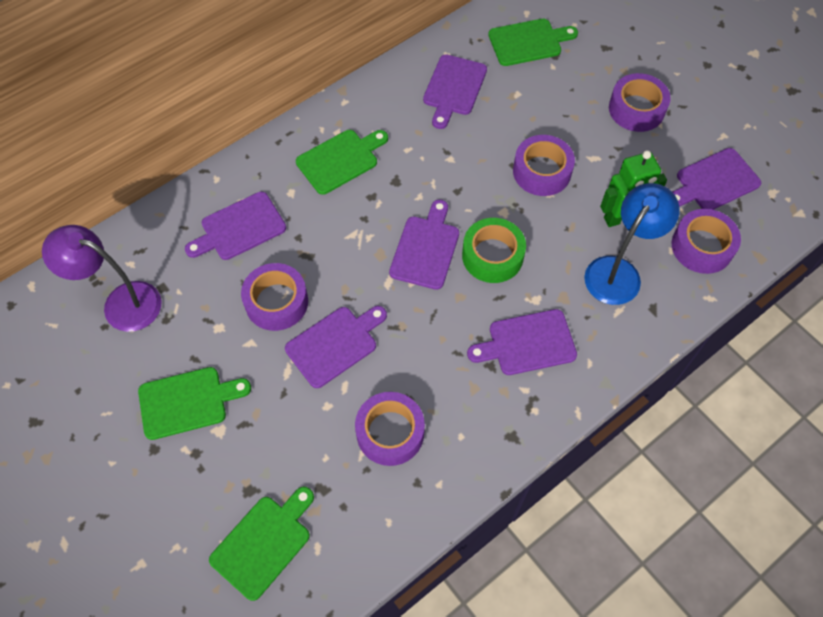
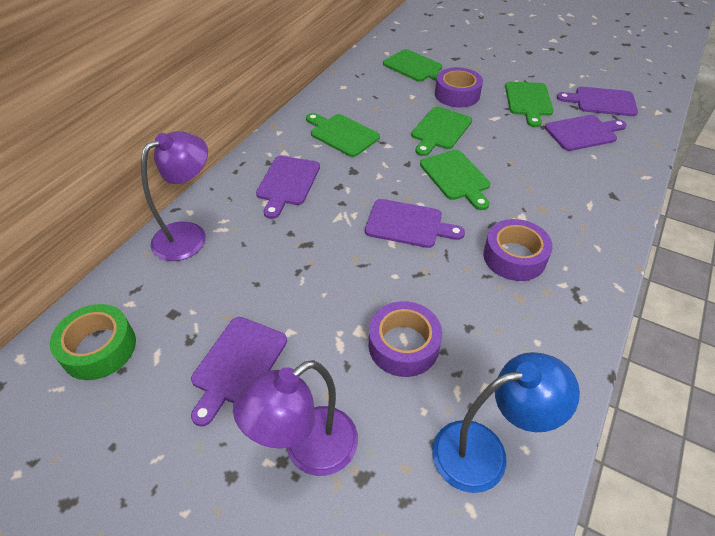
green cutting board: 4 -> 5
green robot: 1 -> 0
purple cutting board: 6 -> 5
purple lamp: 1 -> 2
purple tape: 5 -> 3

